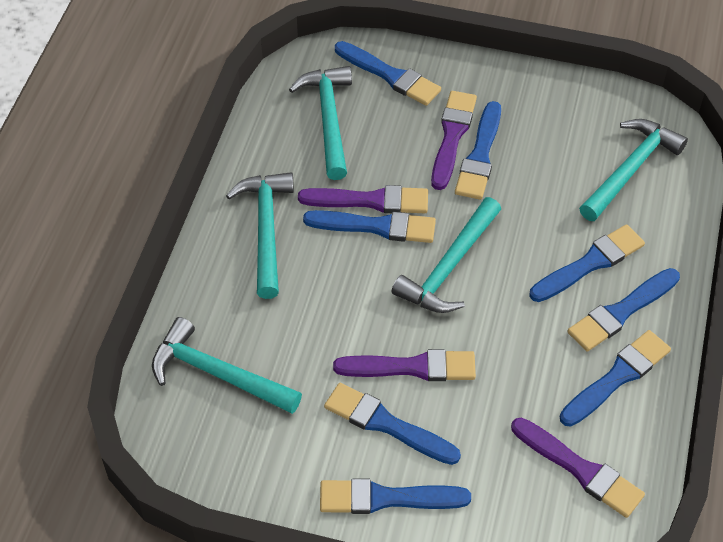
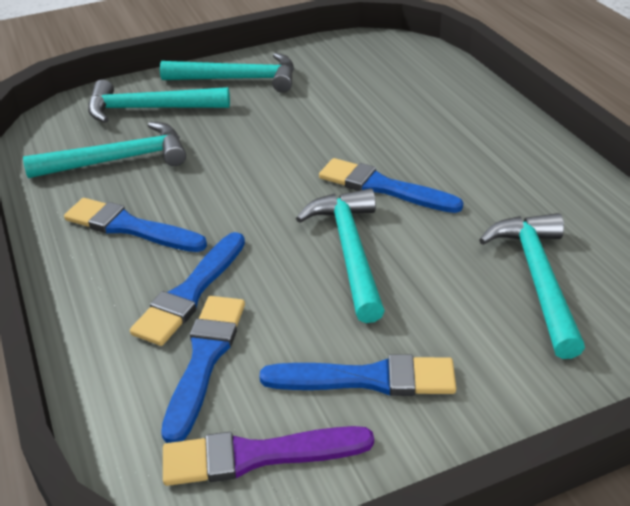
blue brush: 8 -> 5
purple brush: 4 -> 1

